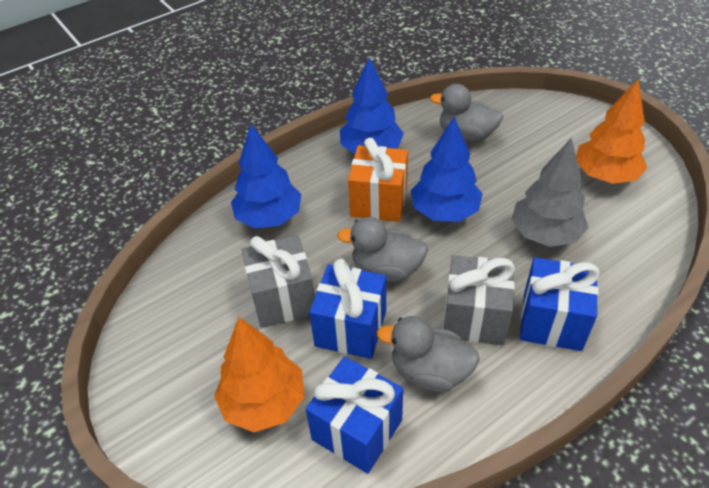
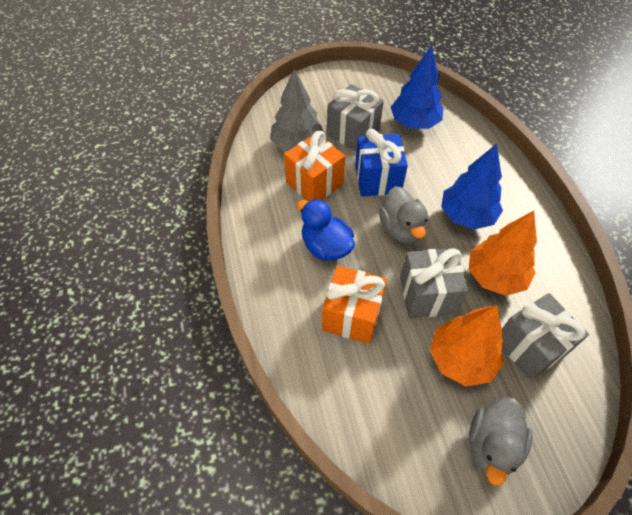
blue duck: 0 -> 1
blue gift: 3 -> 1
blue tree: 3 -> 2
grey duck: 3 -> 2
grey gift: 2 -> 3
orange gift: 1 -> 2

